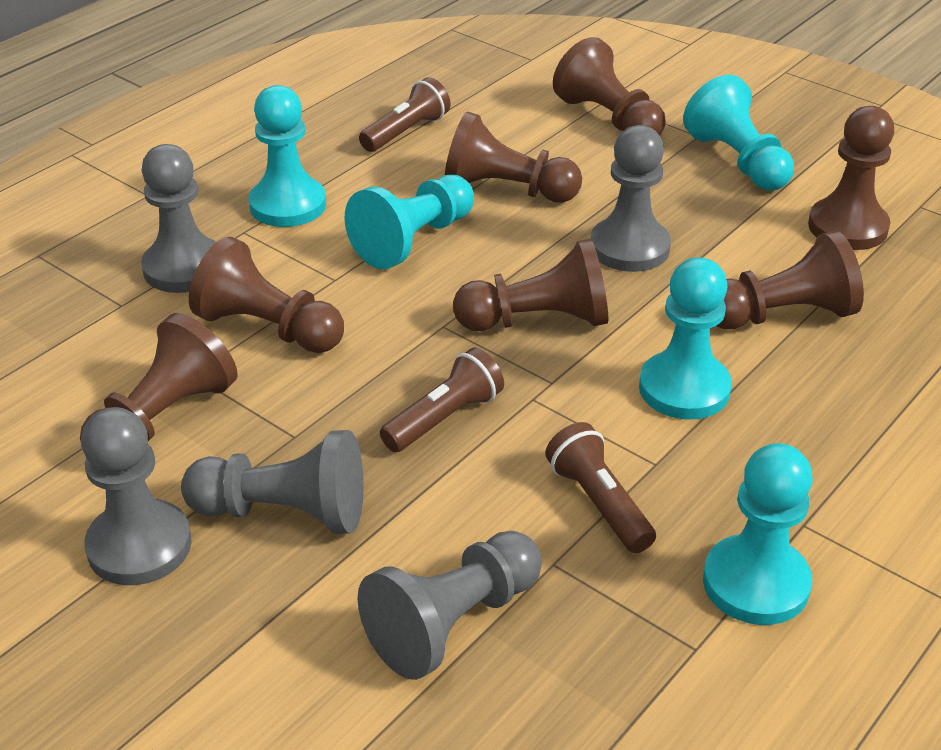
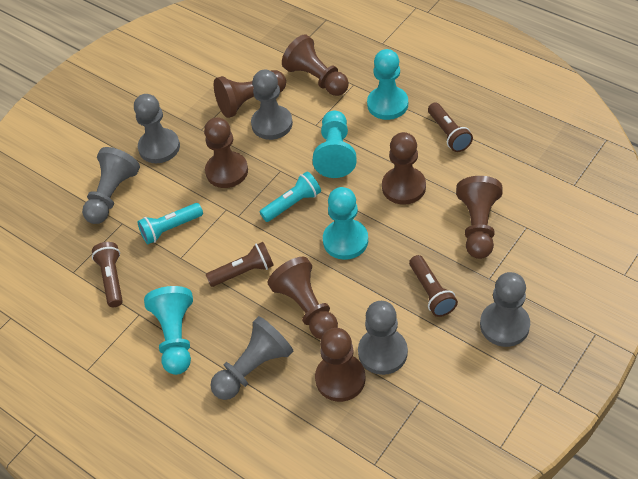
brown flashlight: 3 -> 4
grey pawn: 5 -> 6
turquoise flashlight: 0 -> 2
turquoise pawn: 5 -> 4

